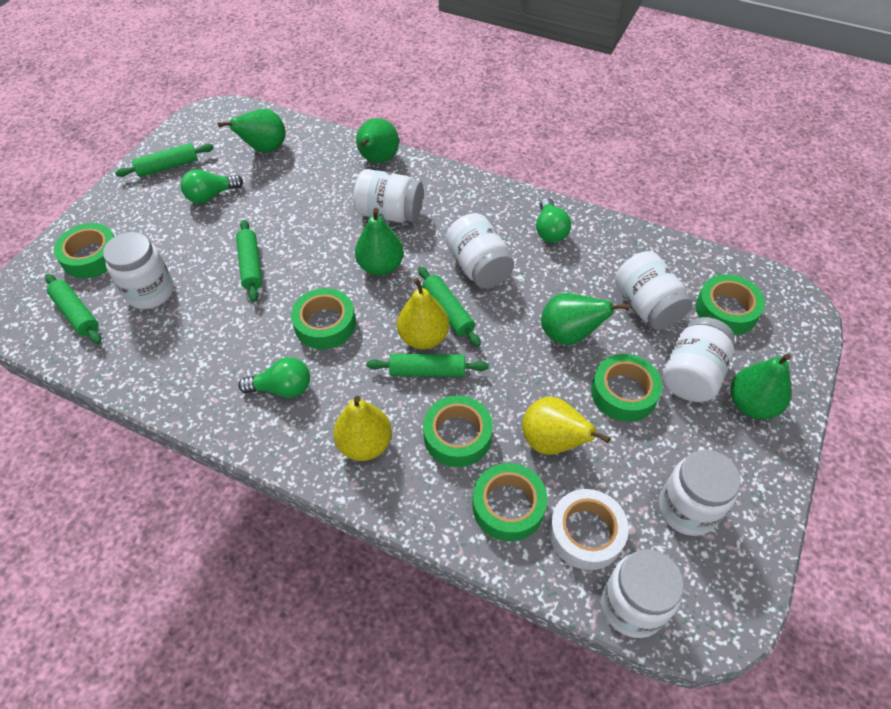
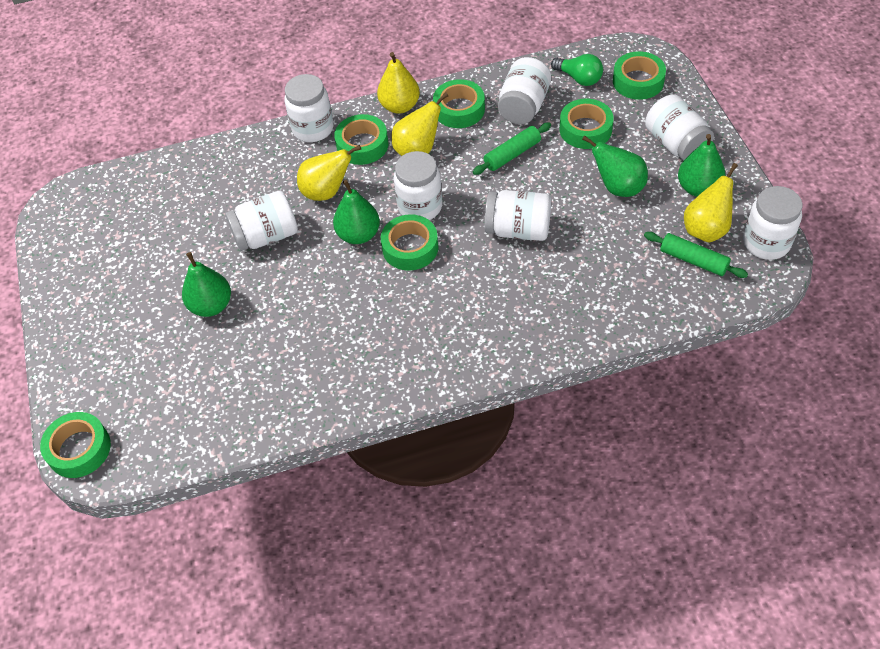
green light bulb: 3 -> 1
green pear: 5 -> 4
green rolling pin: 5 -> 2
white tape: 1 -> 0
yellow pear: 3 -> 4

